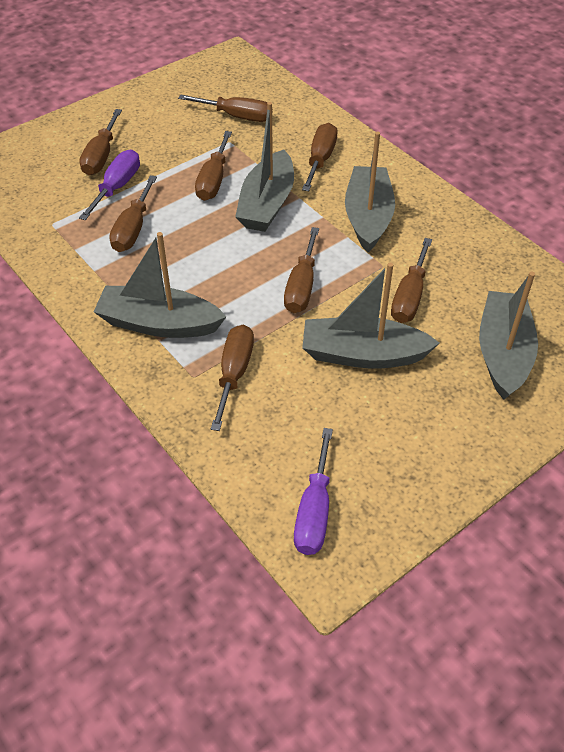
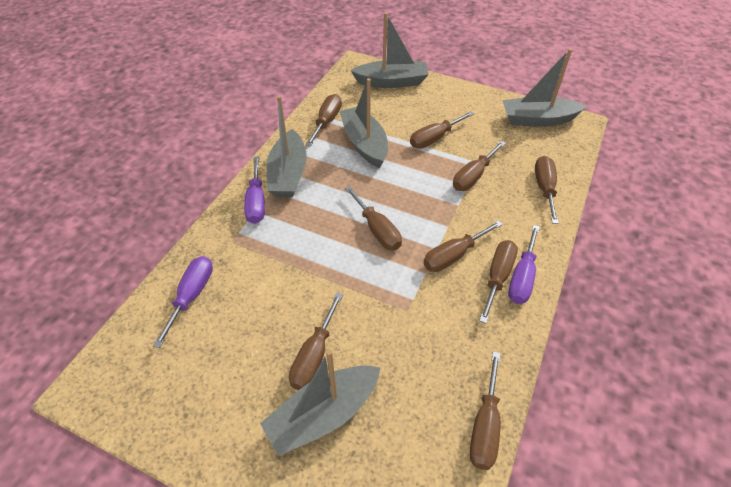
brown screwdriver: 8 -> 9
purple screwdriver: 2 -> 3

